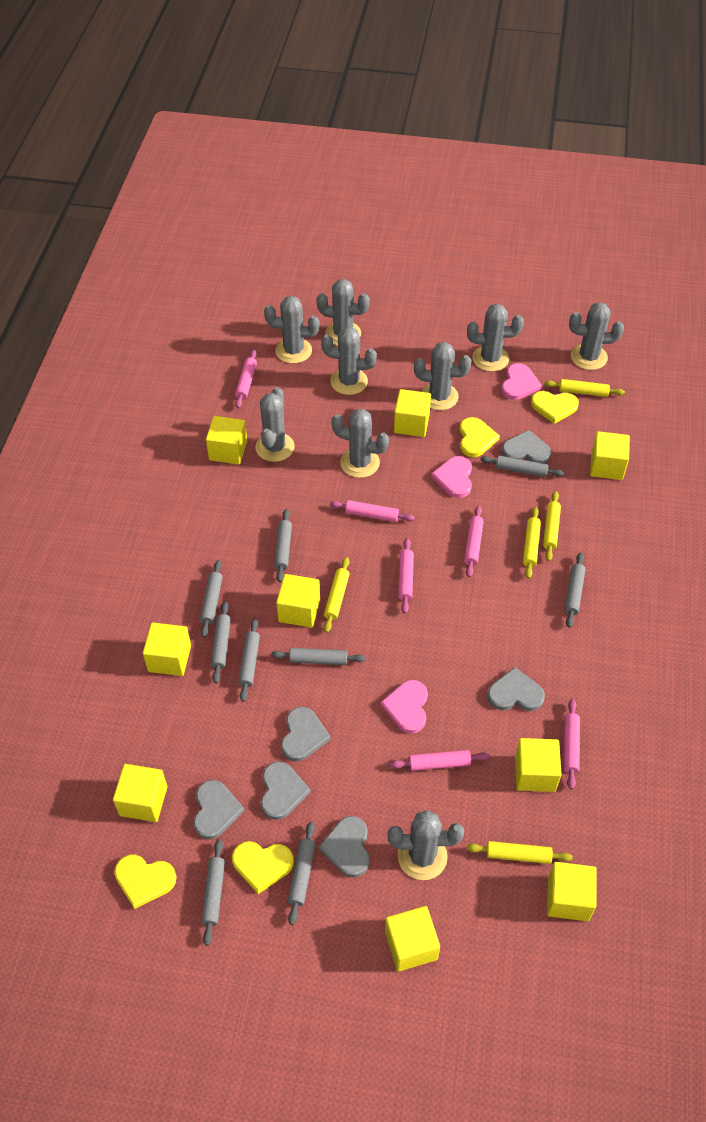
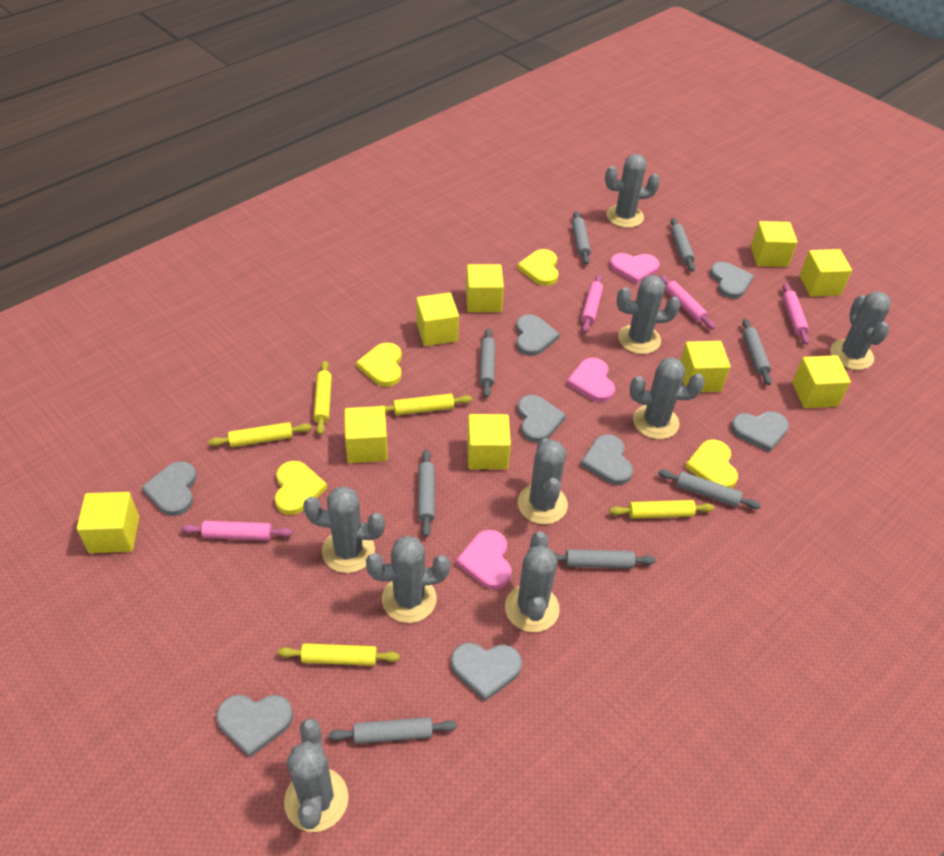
grey heart: 6 -> 8
grey rolling pin: 9 -> 8
pink rolling pin: 6 -> 4

